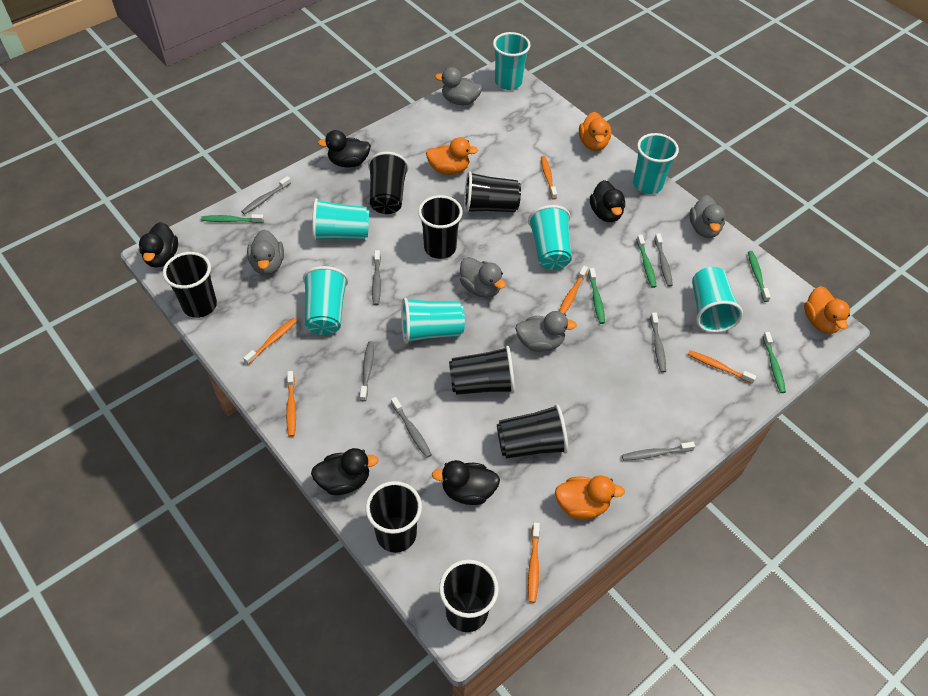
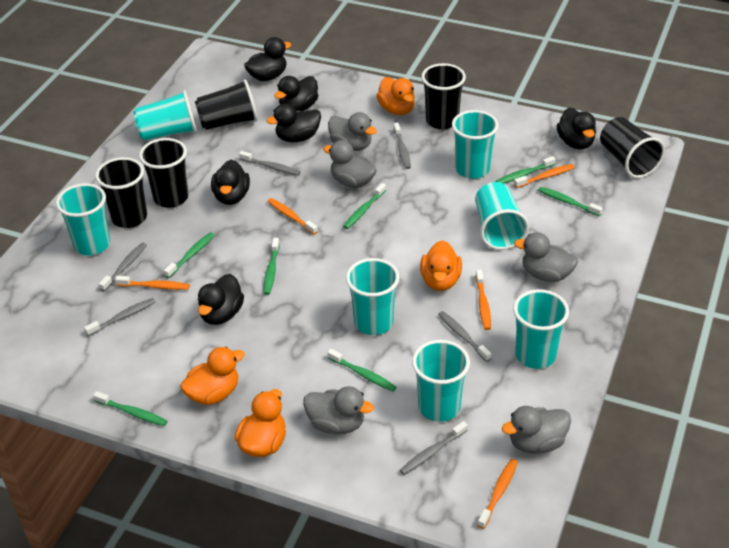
black cup: 8 -> 5
black duck: 5 -> 6
green toothbrush: 5 -> 7
grey toothbrush: 7 -> 6
orange toothbrush: 6 -> 5

